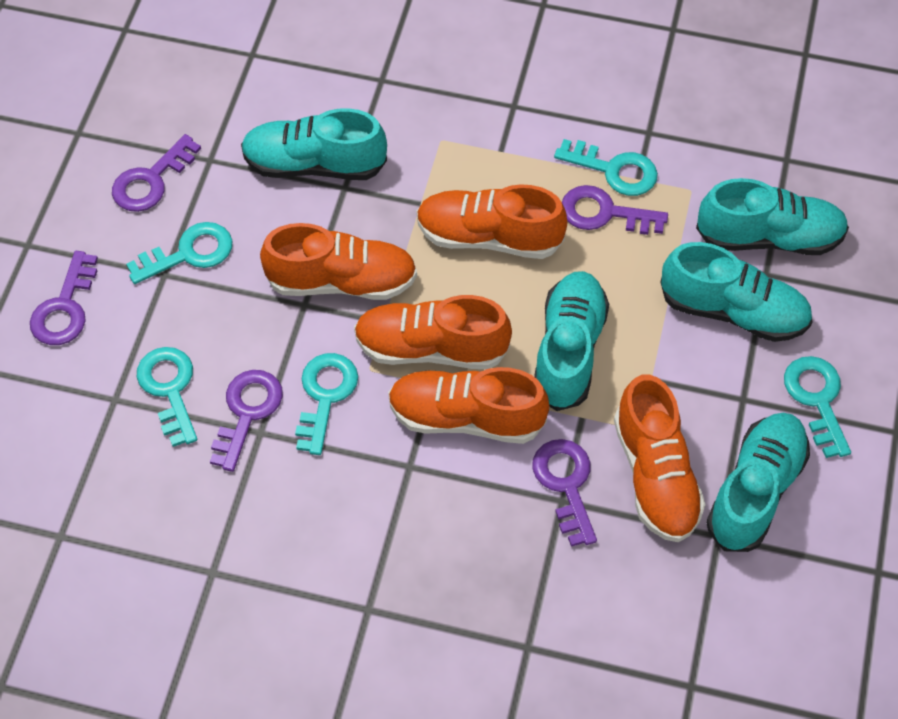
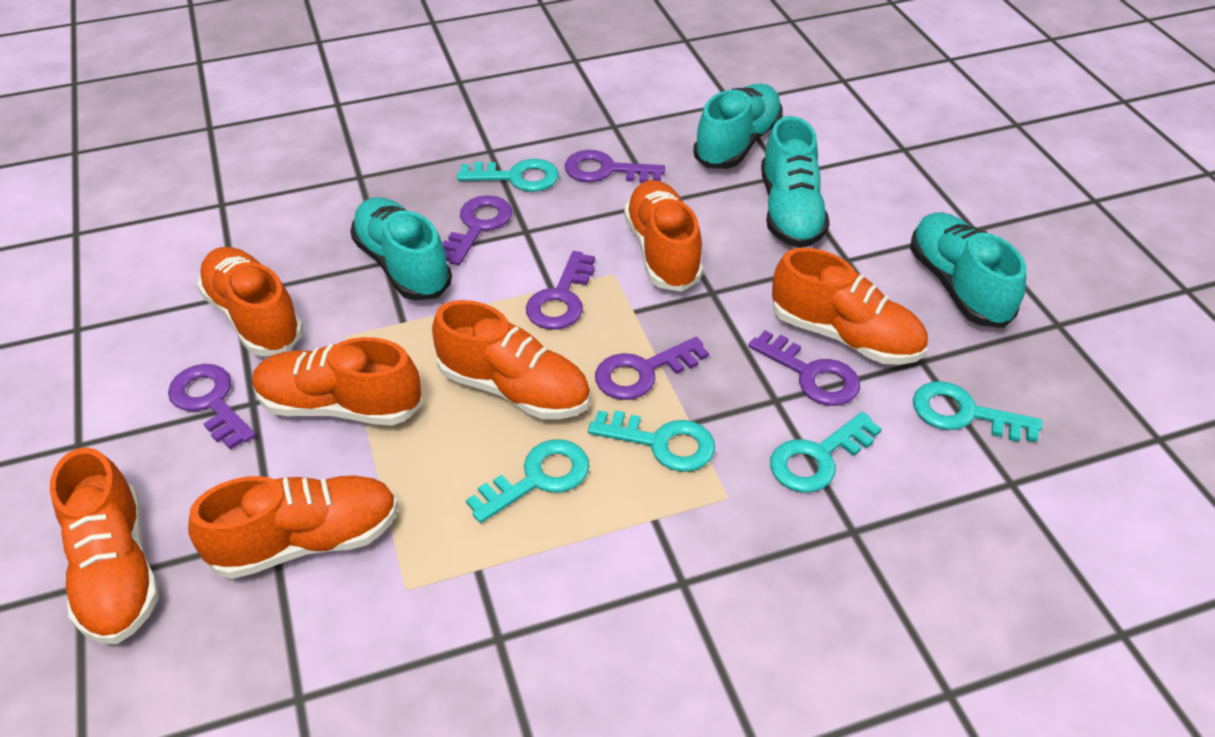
orange shoe: 5 -> 7
purple key: 5 -> 6
turquoise shoe: 5 -> 4

